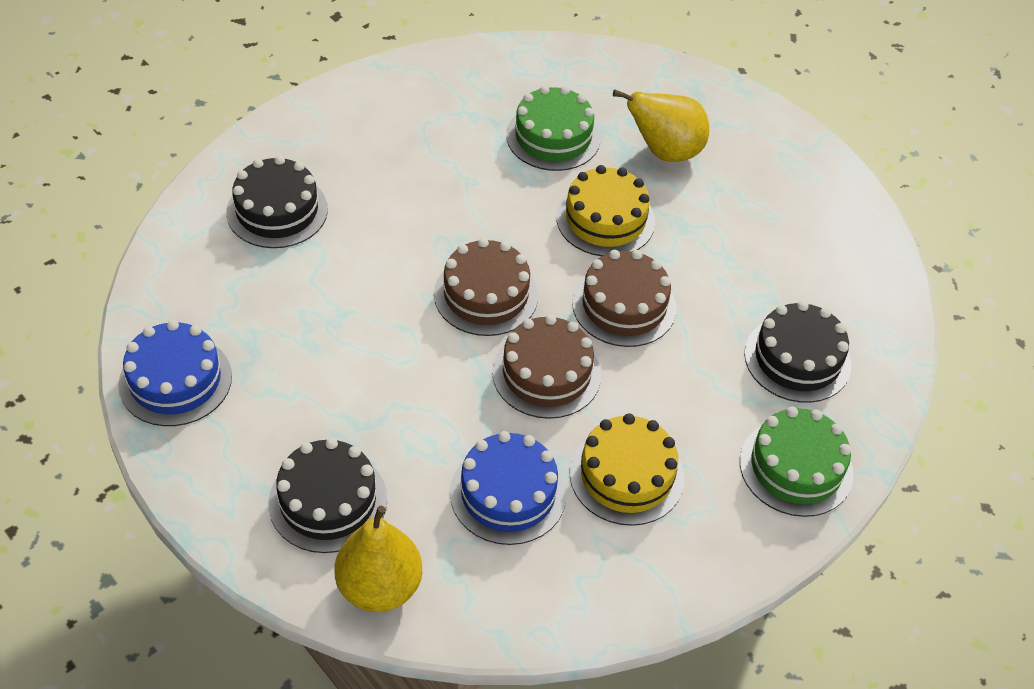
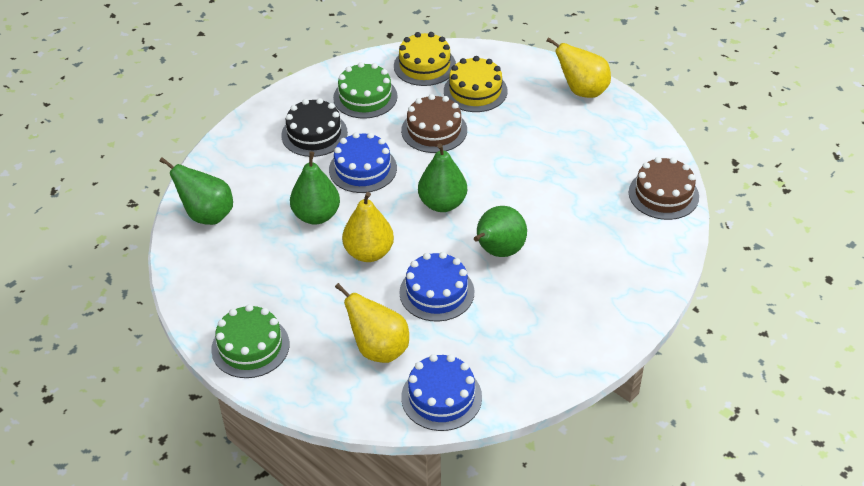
black cake: 3 -> 1
blue cake: 2 -> 3
brown cake: 3 -> 2
green pear: 0 -> 4
yellow pear: 2 -> 3

